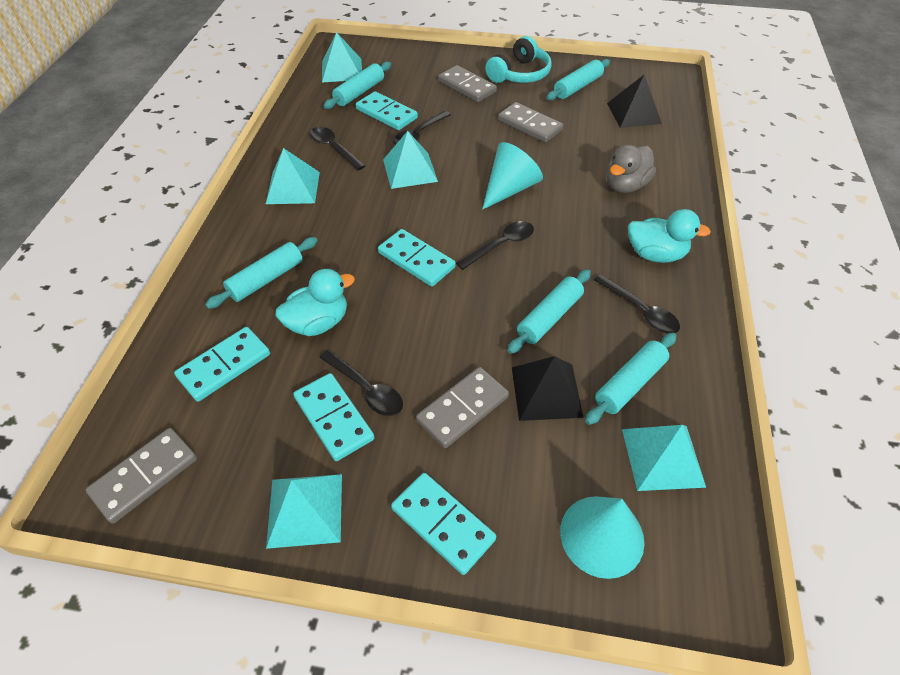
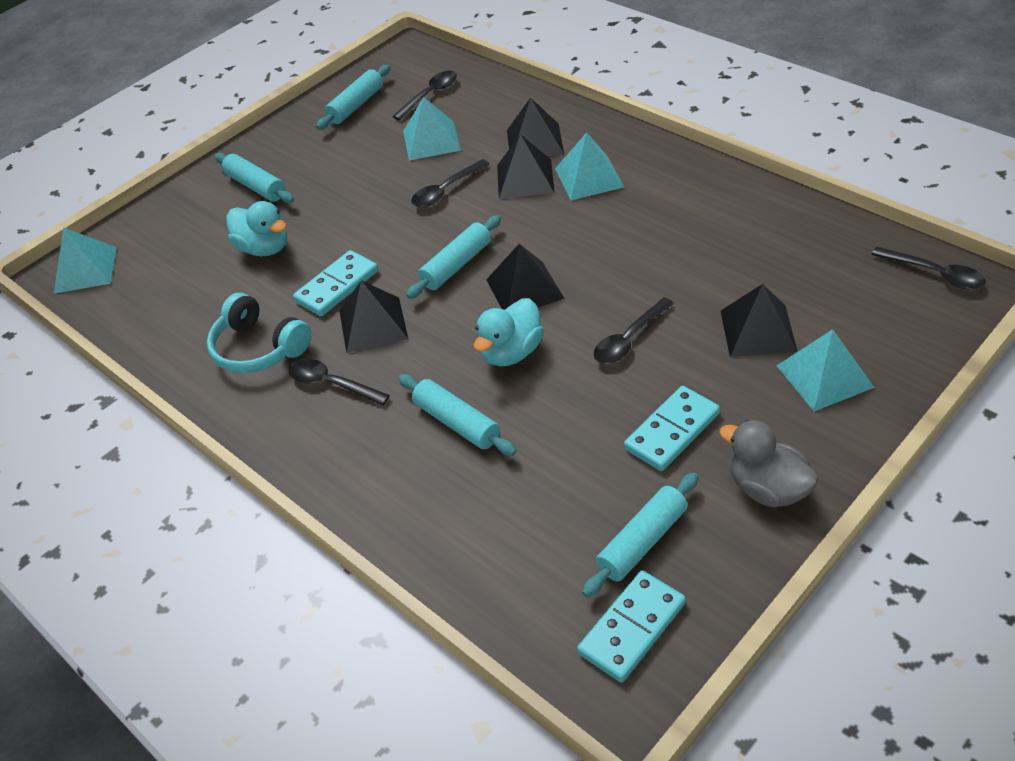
black pyramid: 2 -> 5
grey domino: 4 -> 0
turquoise cone: 2 -> 0
turquoise domino: 5 -> 3
turquoise pyramid: 5 -> 4

